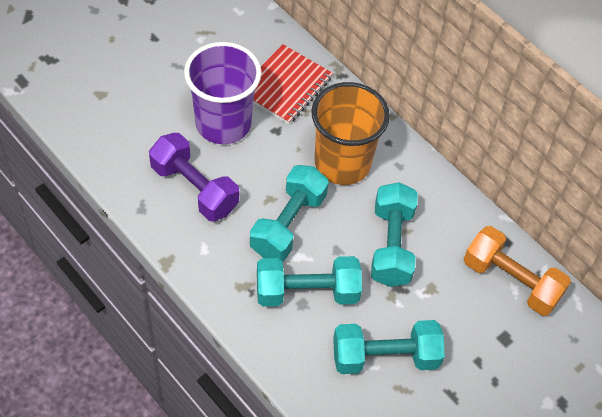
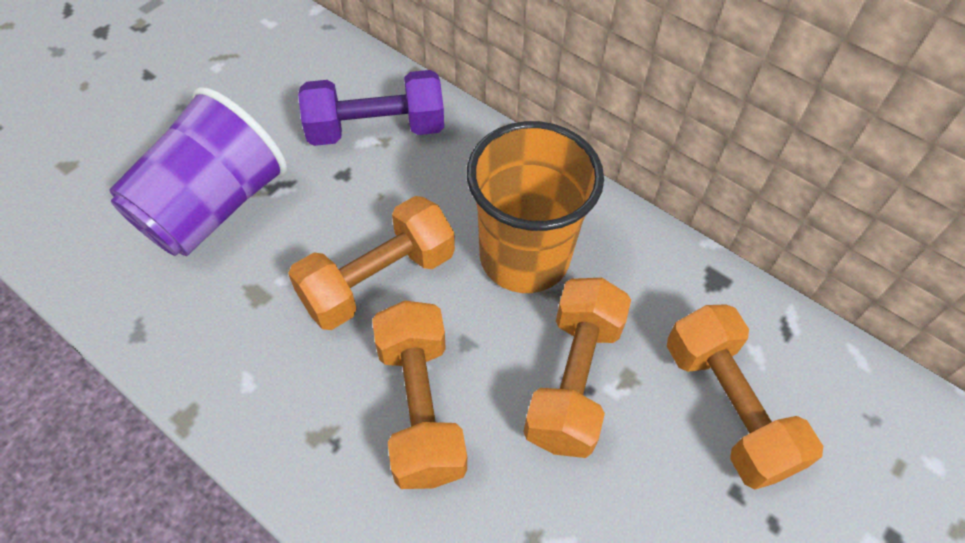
orange dumbbell: 1 -> 4
red notebook: 1 -> 0
turquoise dumbbell: 4 -> 0

